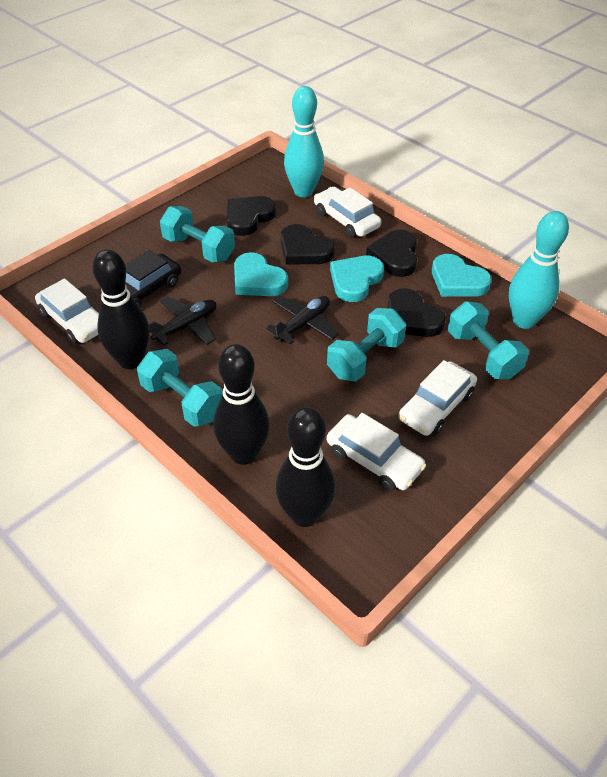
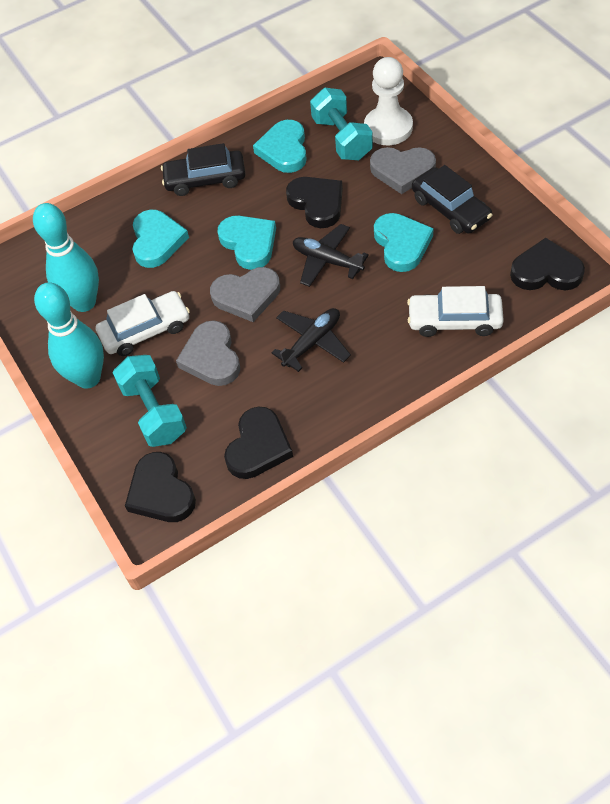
black bowling pin: 3 -> 0
black car: 1 -> 2
grey heart: 0 -> 3
turquoise dumbbell: 4 -> 2
turquoise heart: 3 -> 4
white car: 4 -> 2
white pawn: 0 -> 1

